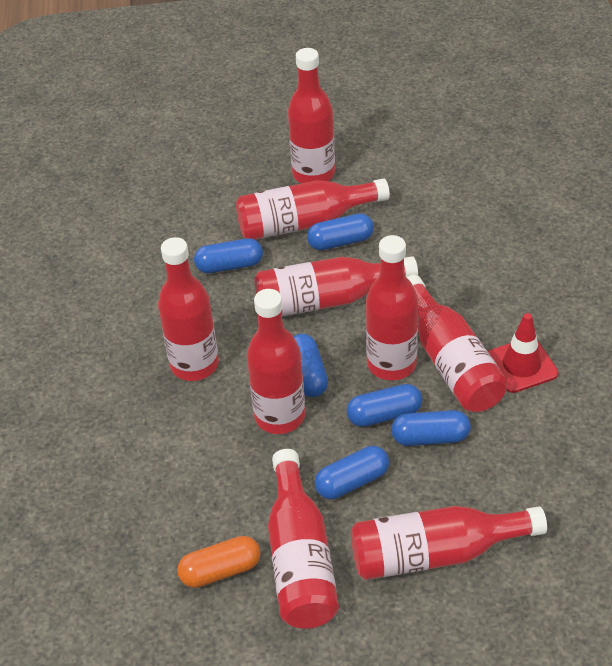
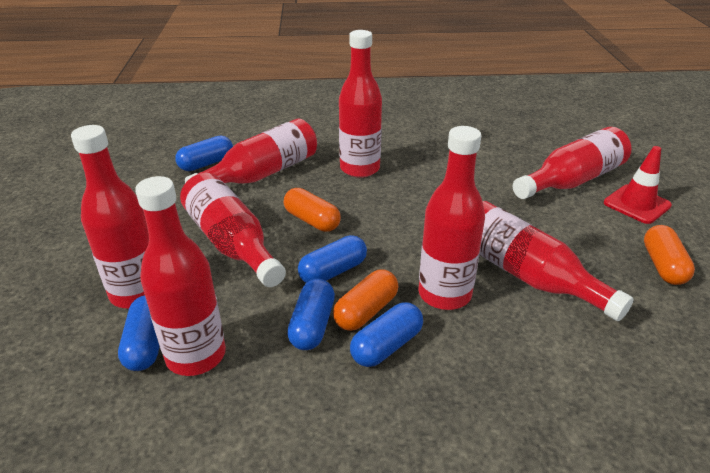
blue capsule: 6 -> 5
orange capsule: 1 -> 3
red bottle: 9 -> 8

